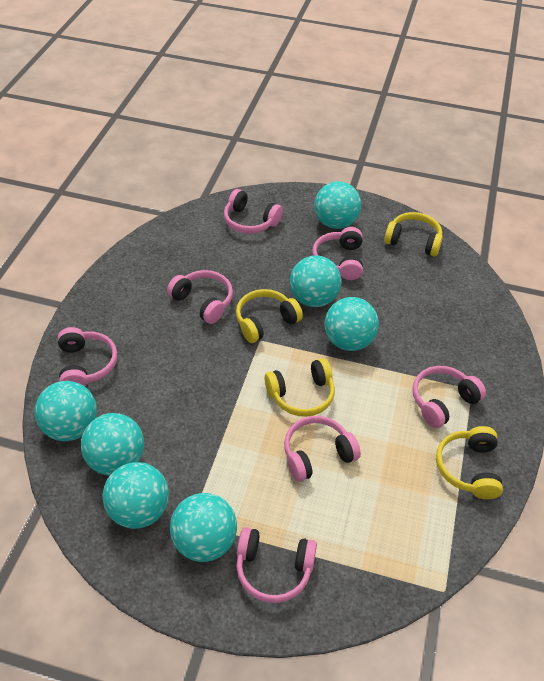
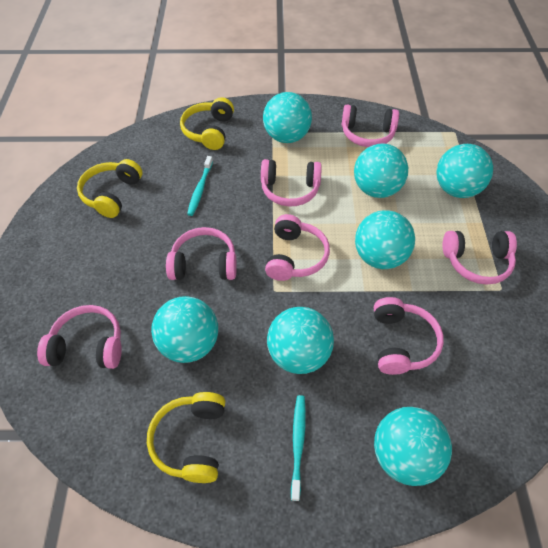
turquoise toothbrush: 0 -> 2
yellow headphones: 4 -> 3

